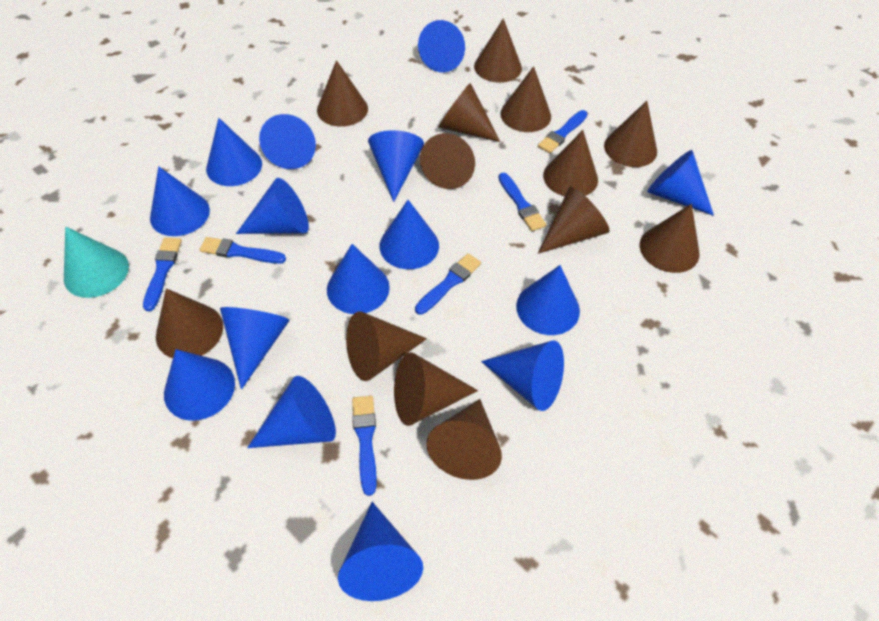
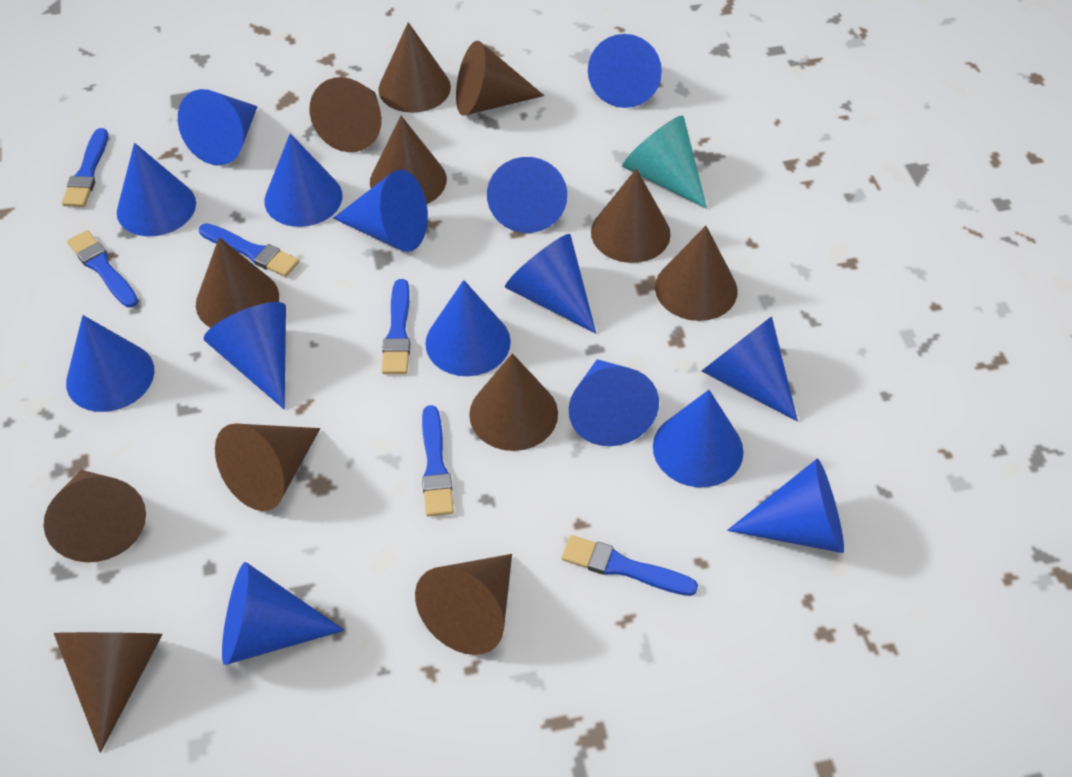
brown cone: 13 -> 12

